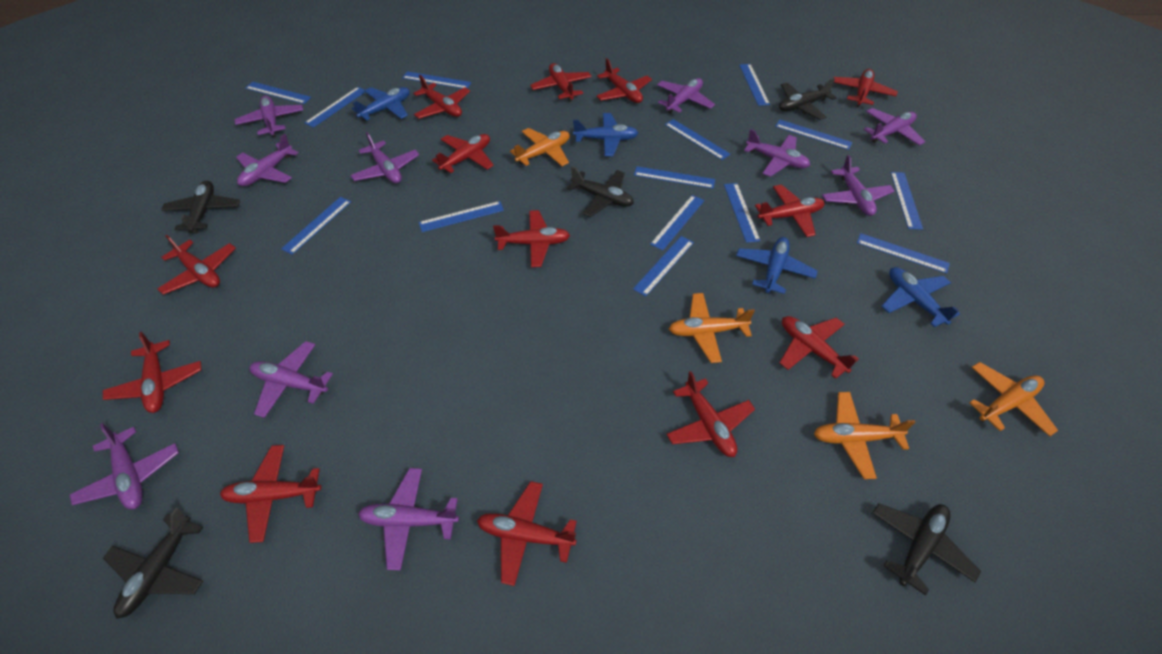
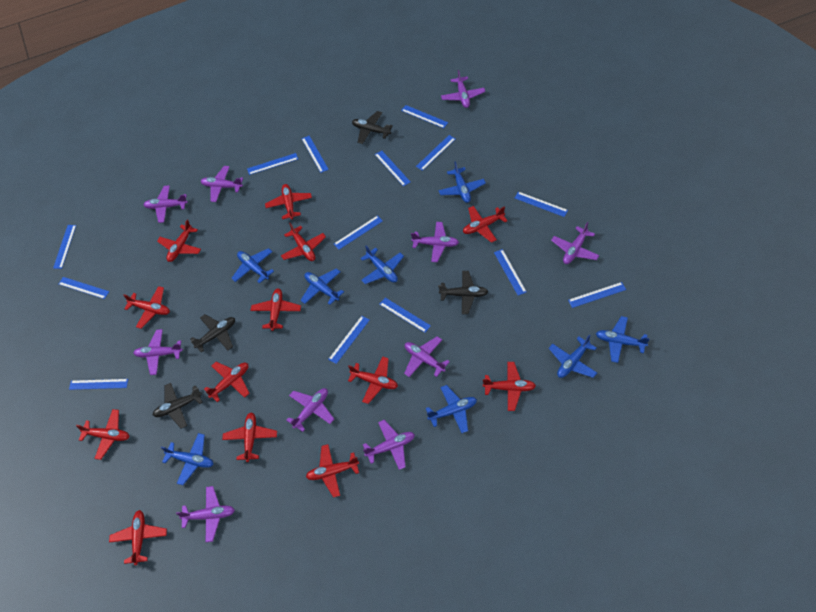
black plane: 5 -> 4
blue plane: 4 -> 8
orange plane: 4 -> 0

